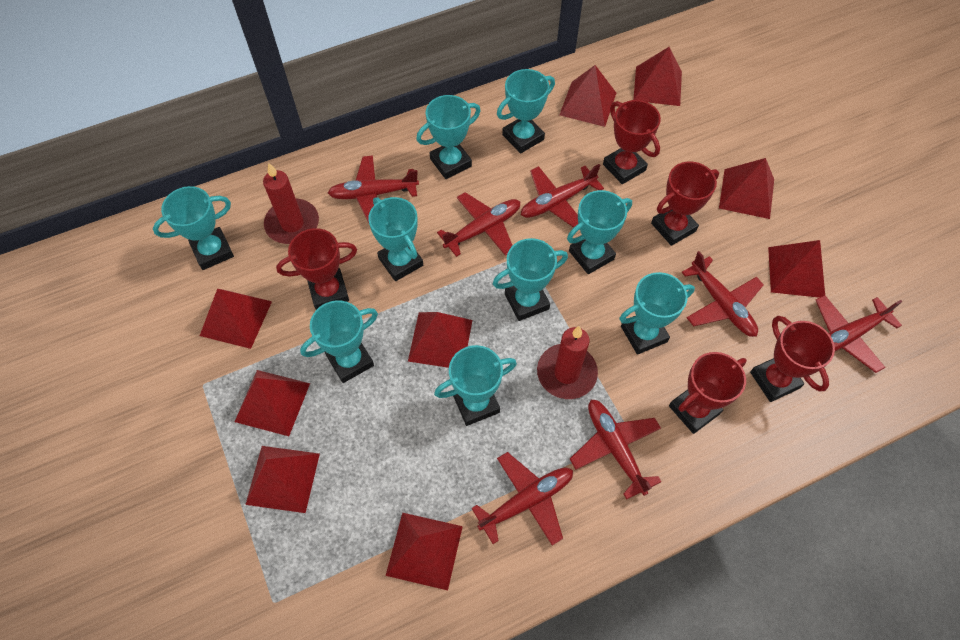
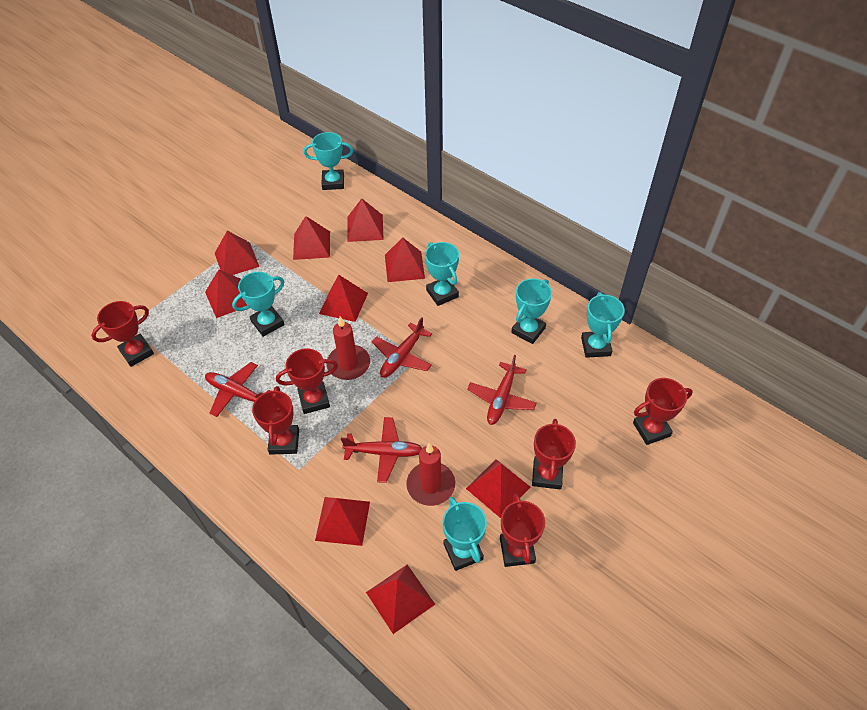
red plane: 7 -> 4
red trophy: 5 -> 6
turquoise trophy: 9 -> 6

